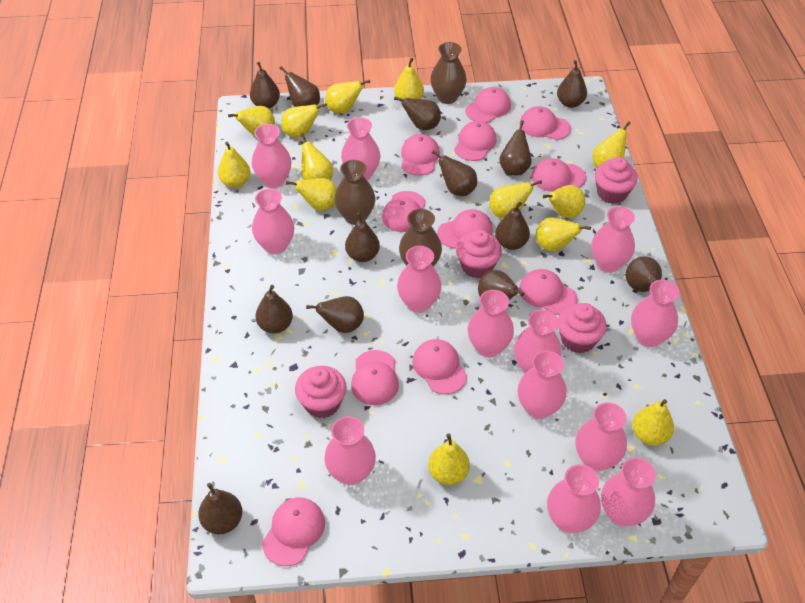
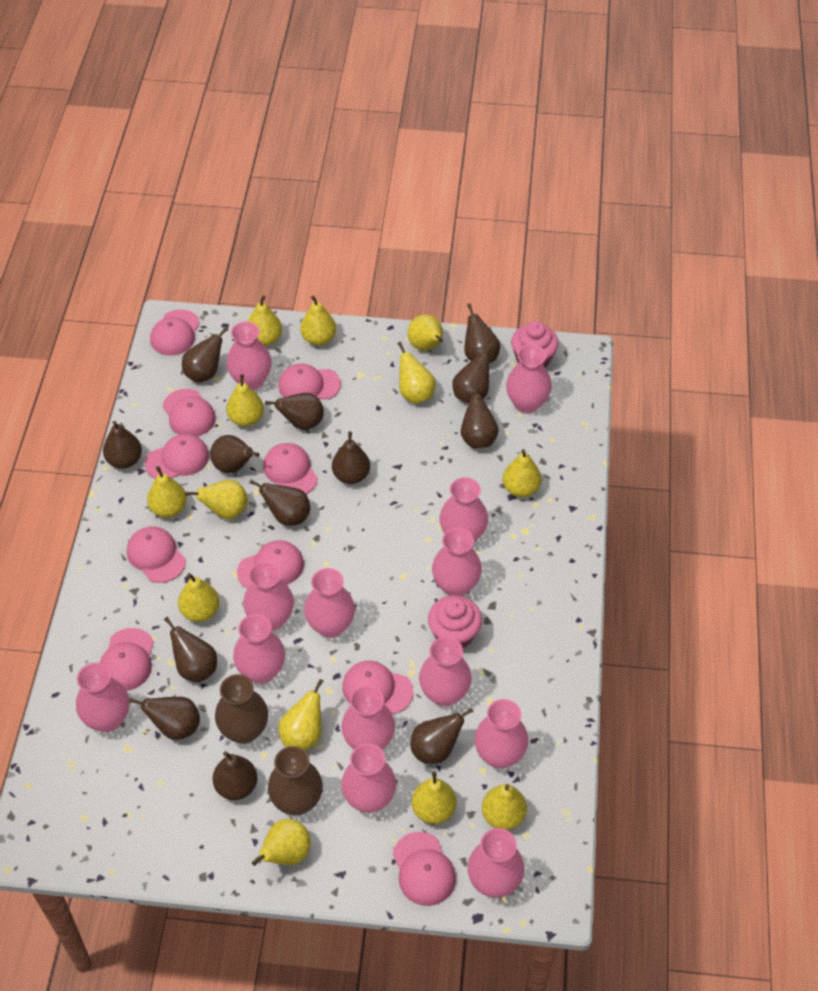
brown vase: 3 -> 2
pink cap: 11 -> 10
pink cupcake: 4 -> 2

